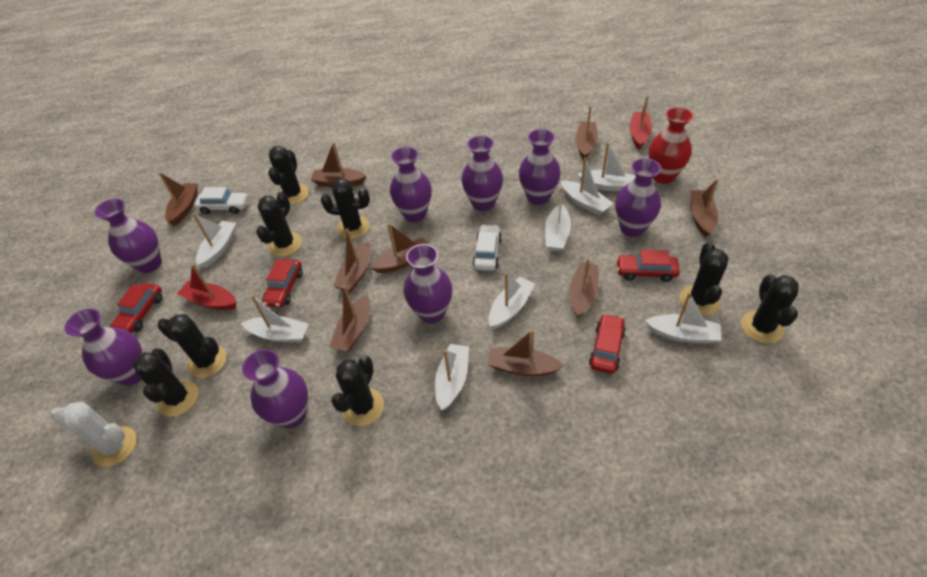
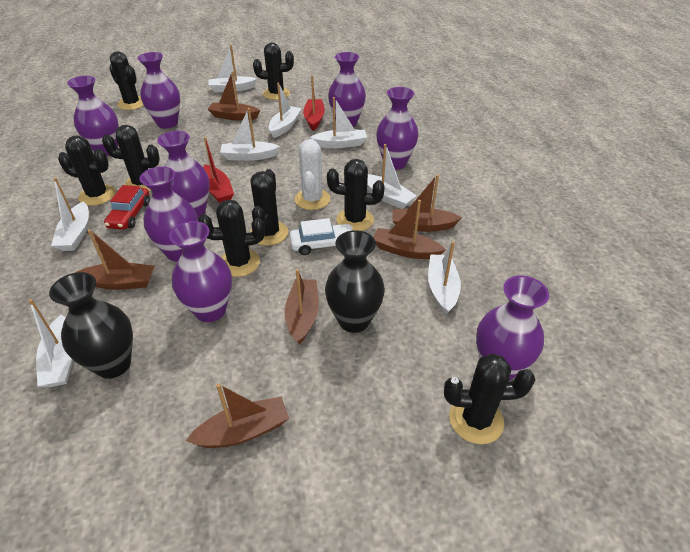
black vase: 0 -> 2
brown boat: 9 -> 6
red car: 4 -> 1
red vase: 1 -> 0
white car: 2 -> 1

